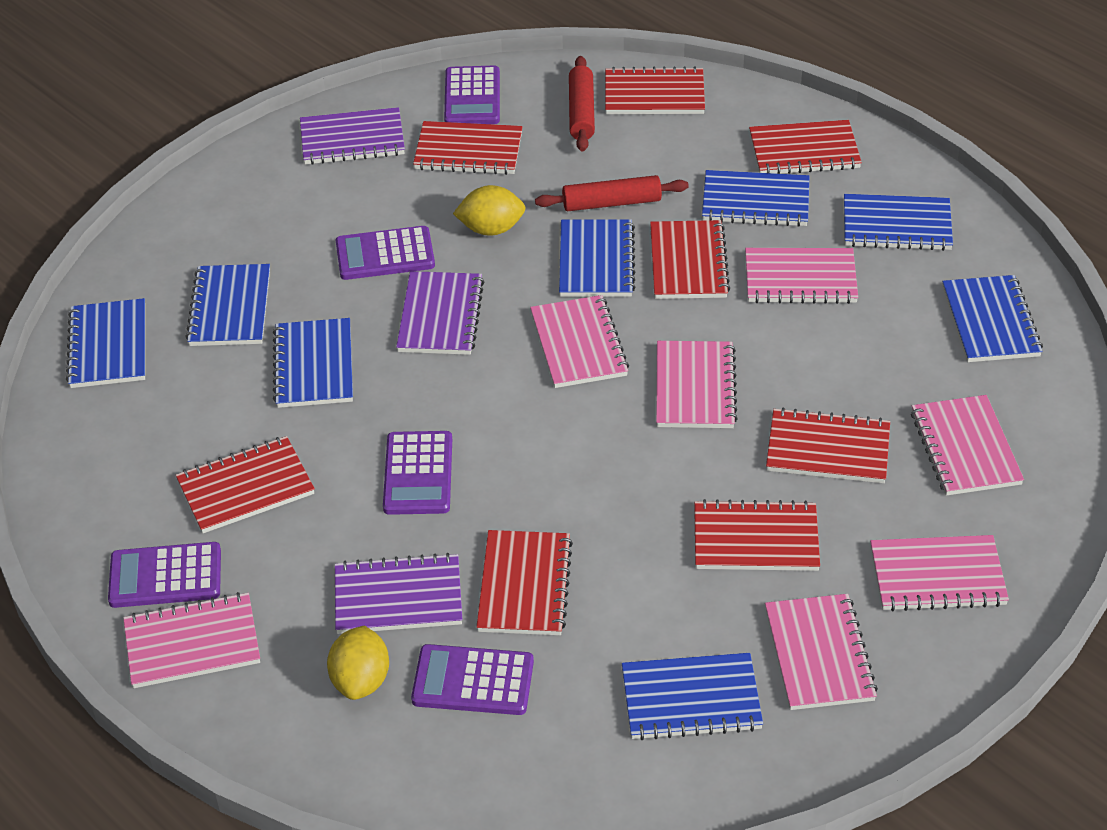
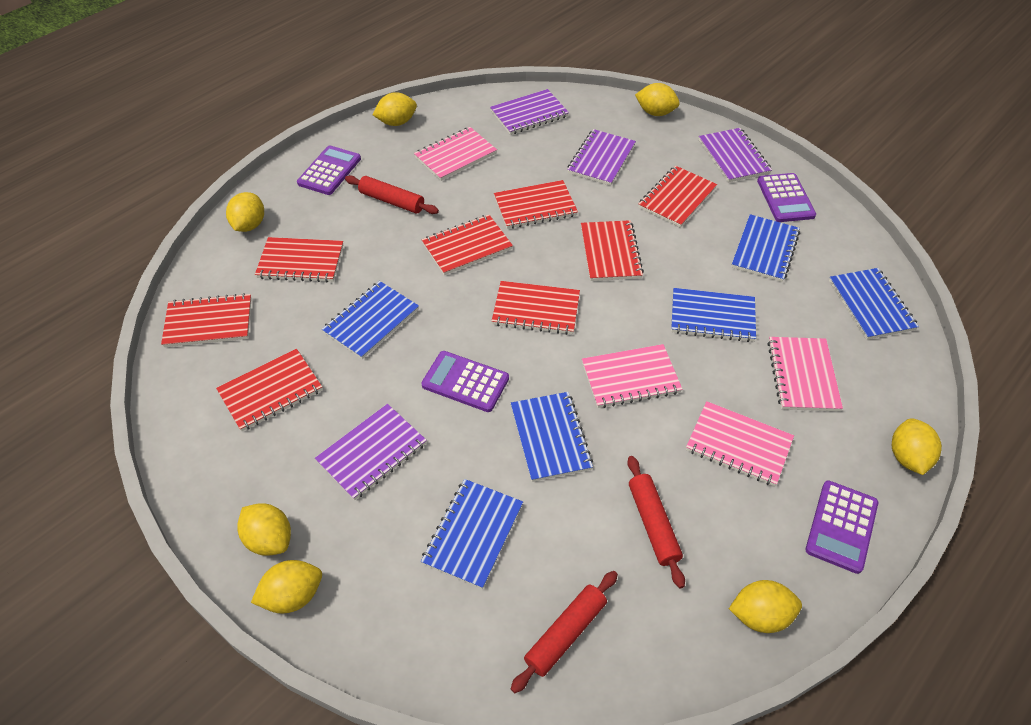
blue notebook: 8 -> 6
pink notebook: 7 -> 4
purple calculator: 5 -> 4
purple notebook: 3 -> 4
red rolling pin: 2 -> 3
yellow lemon: 2 -> 7

